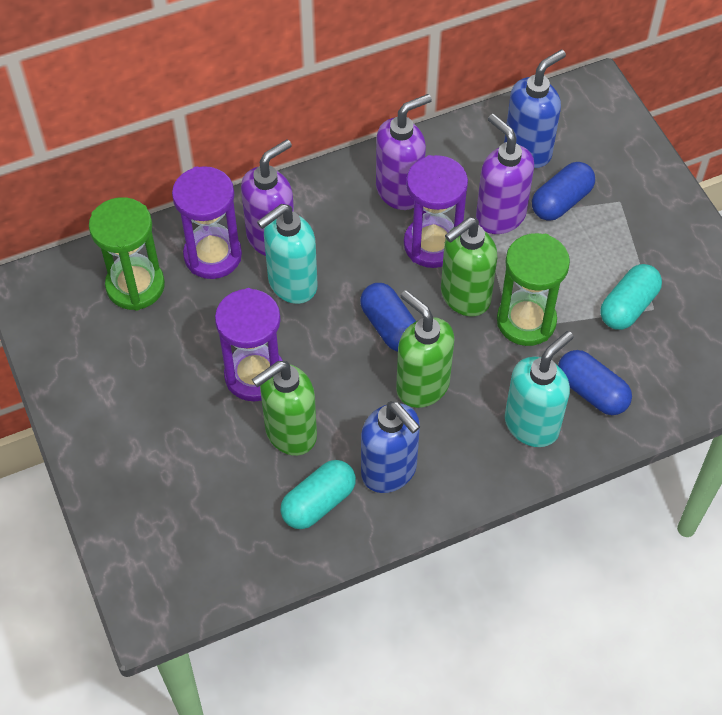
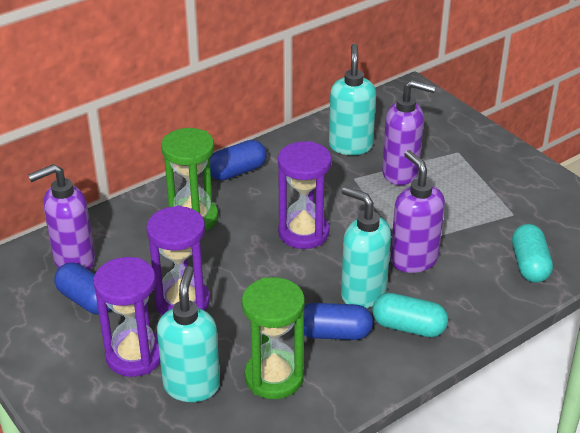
blue soap dispenser: 2 -> 0
green soap dispenser: 3 -> 0
turquoise soap dispenser: 2 -> 3

